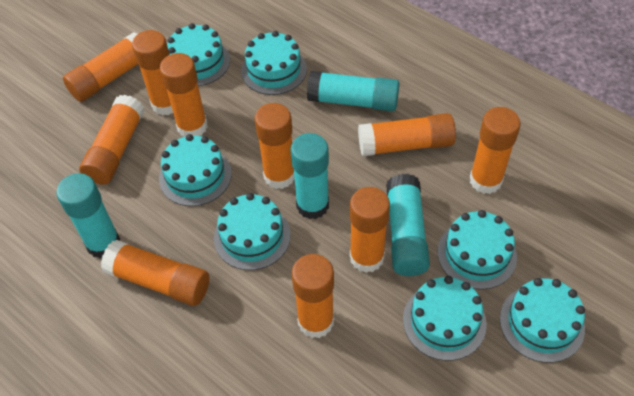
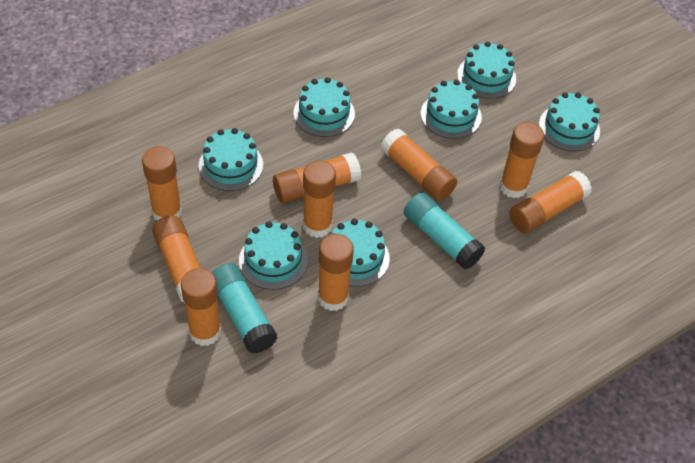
orange glue stick: 10 -> 9
turquoise glue stick: 4 -> 2

